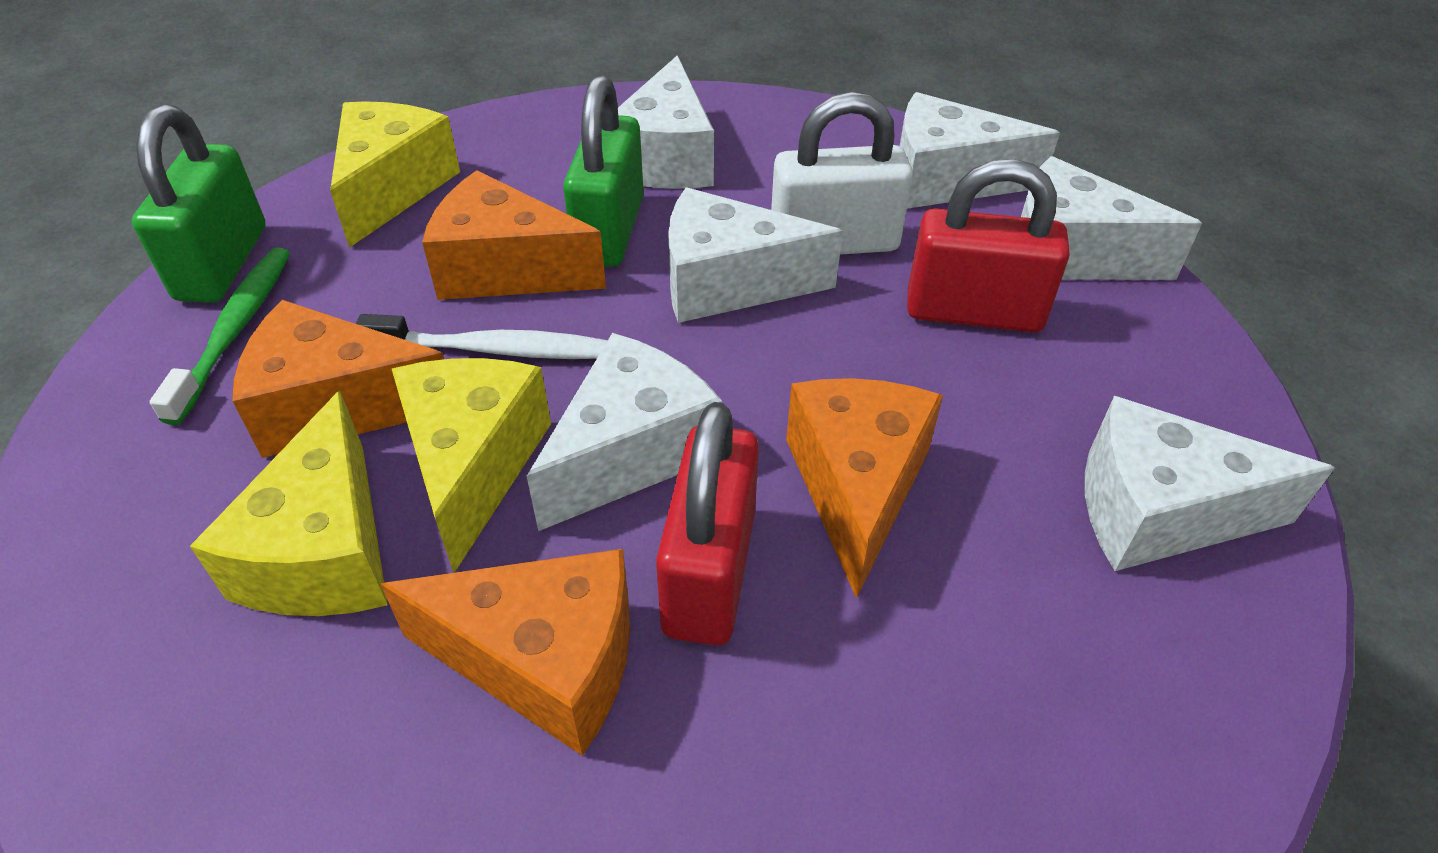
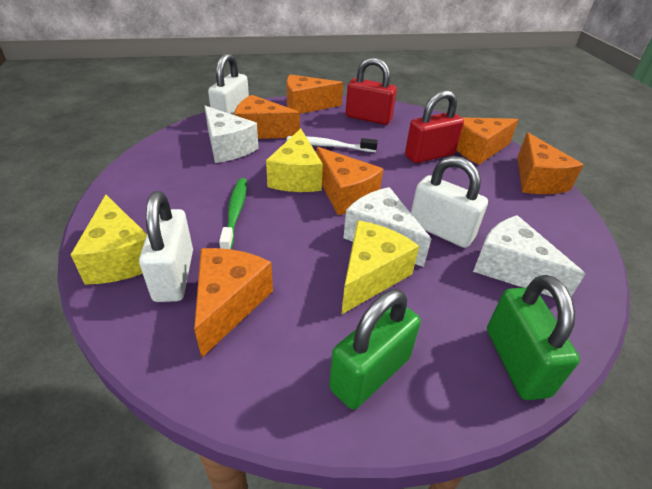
orange cheese: 4 -> 6
white cheese: 6 -> 3
white padlock: 1 -> 3

